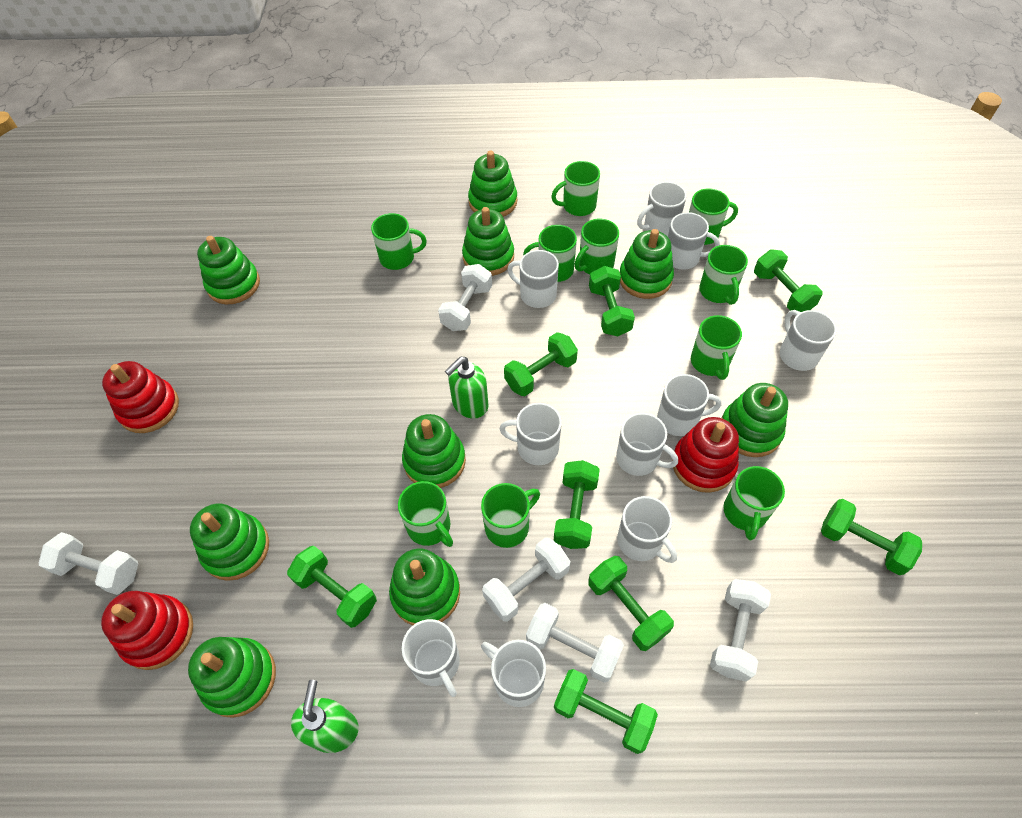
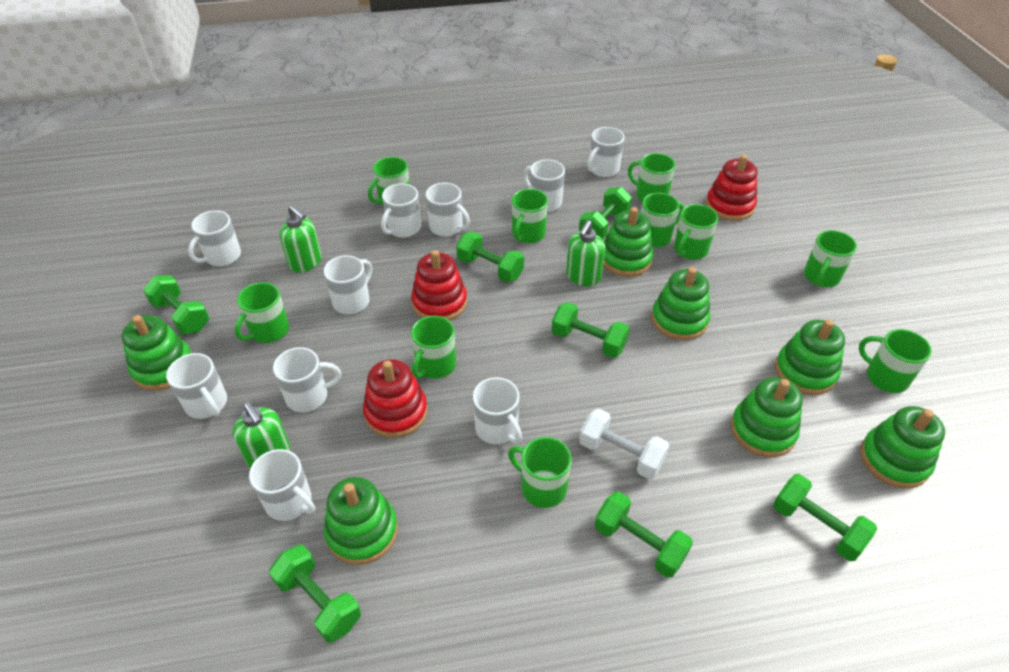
green dumbbell: 8 -> 7
green soap dispenser: 2 -> 3
green stacking toy: 9 -> 7
white dumbbell: 5 -> 1

